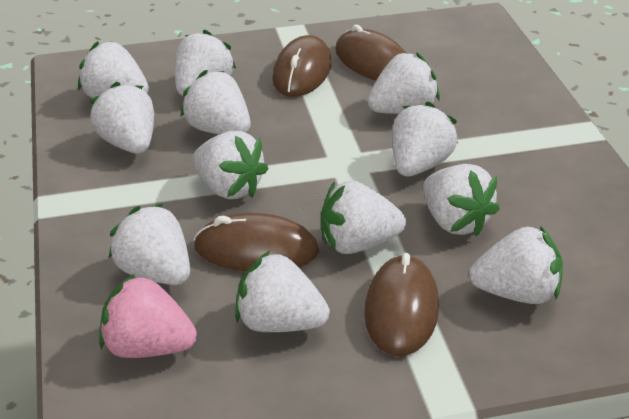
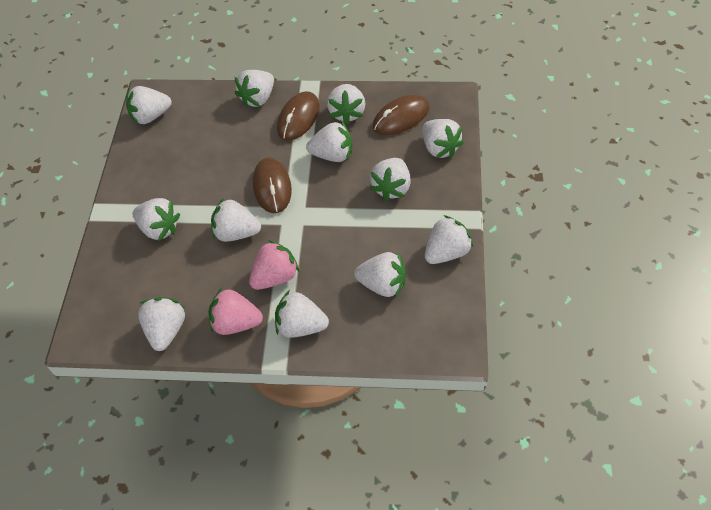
brown mouse: 4 -> 3
pink strawberry: 1 -> 2

